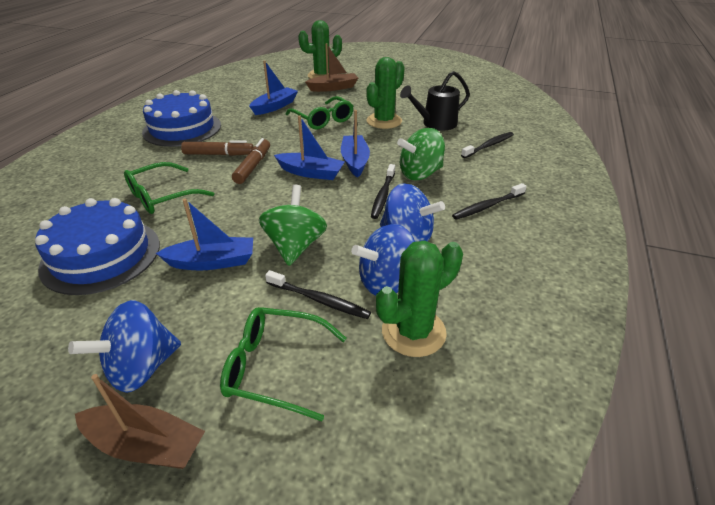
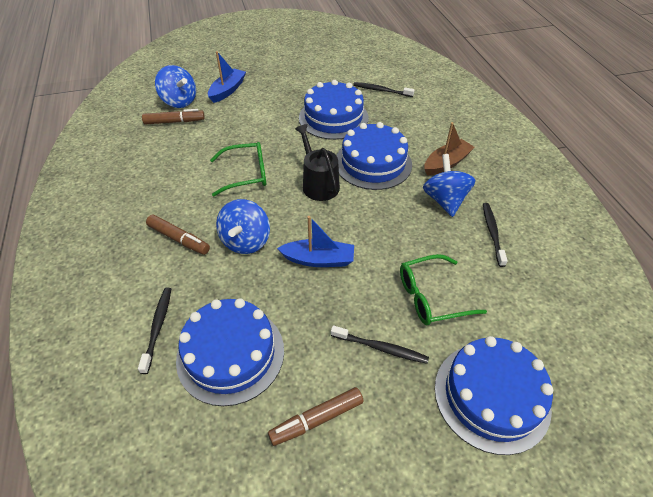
blue boat: 4 -> 2
blue cake: 2 -> 4
brown boat: 2 -> 1
brown marker: 2 -> 3
green cactus: 3 -> 0
green glasses: 3 -> 2
green spinning top: 2 -> 0

